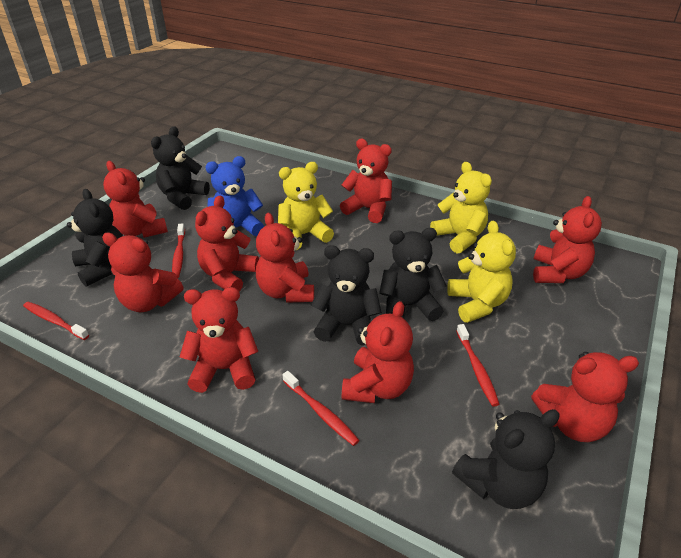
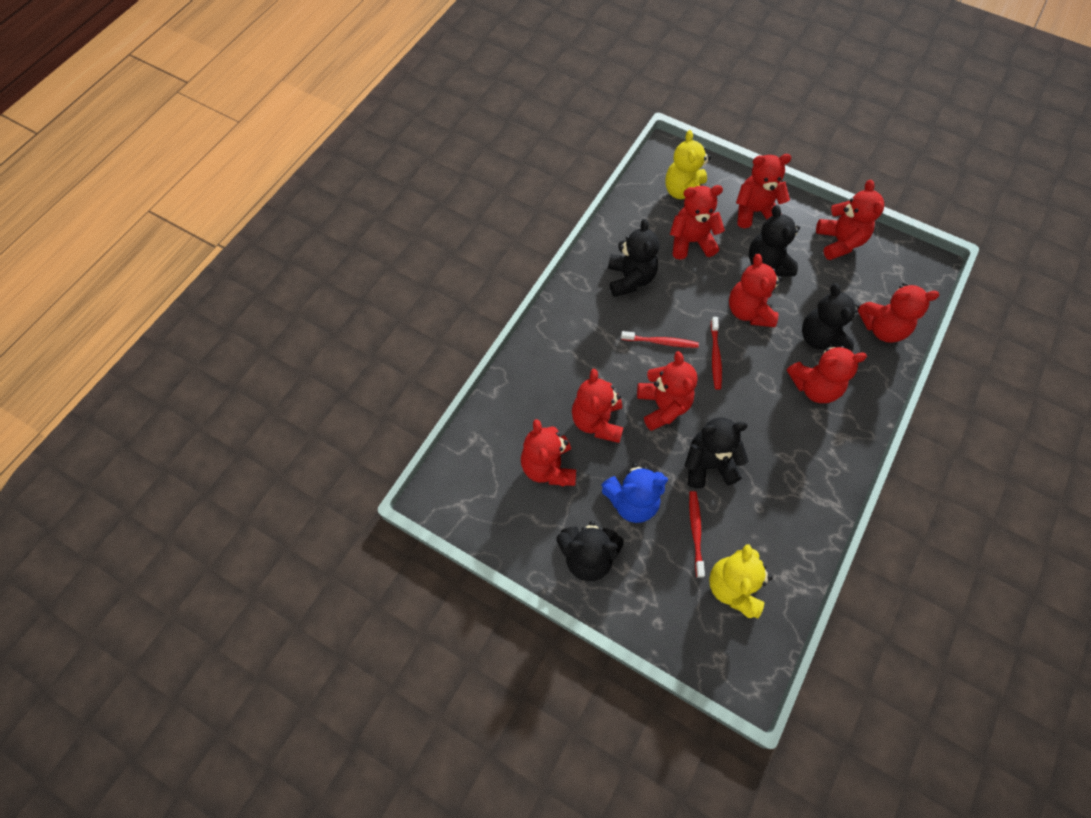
red toothbrush: 4 -> 3
yellow teddy bear: 3 -> 2

